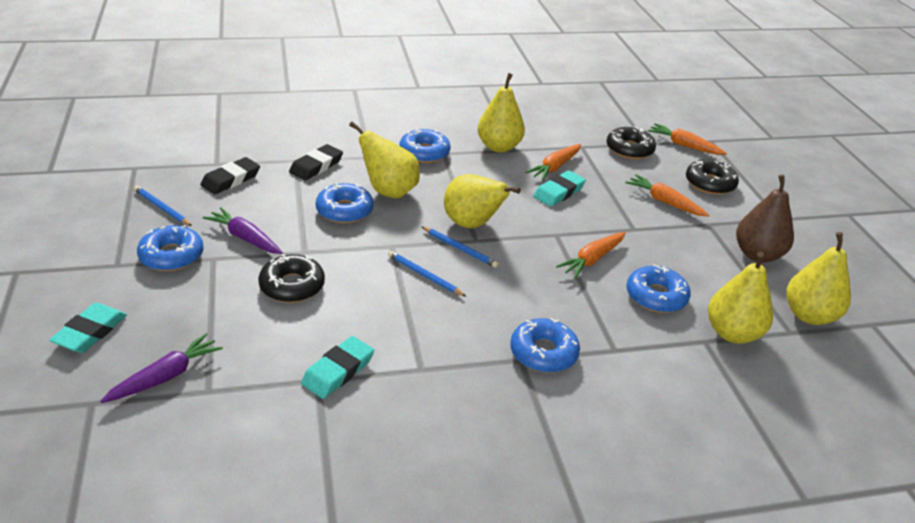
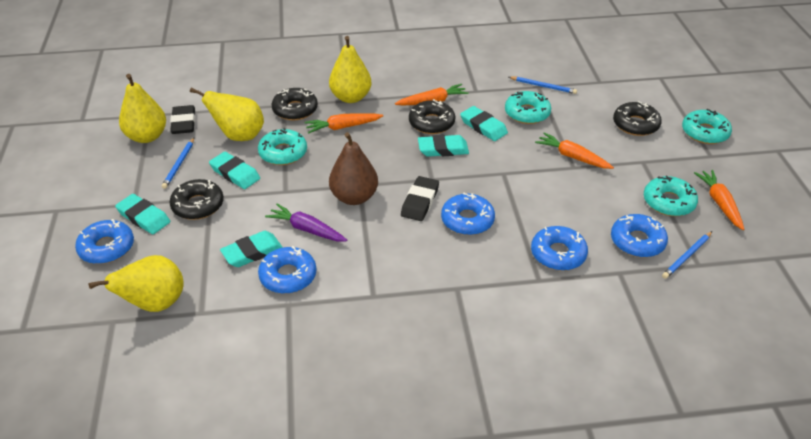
black donut: 3 -> 4
purple carrot: 2 -> 1
turquoise donut: 0 -> 4
turquoise eraser: 3 -> 5
yellow pear: 5 -> 4

